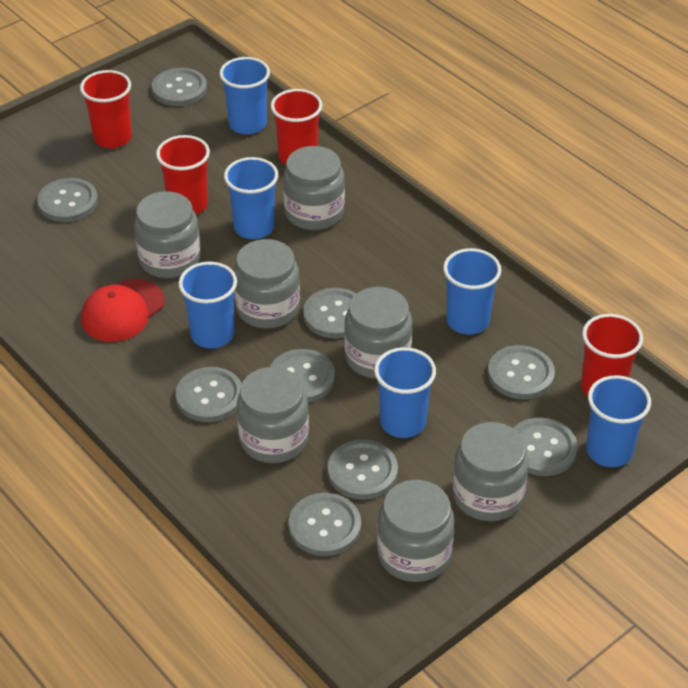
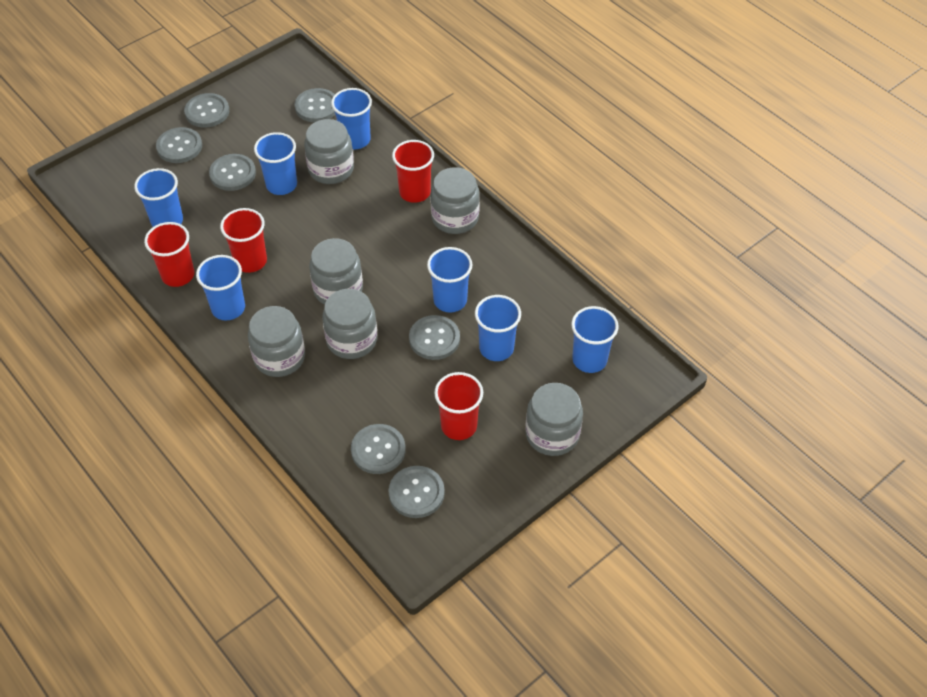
blue cup: 6 -> 7
grey button: 9 -> 7
grey jar: 7 -> 6
red cap: 1 -> 0

